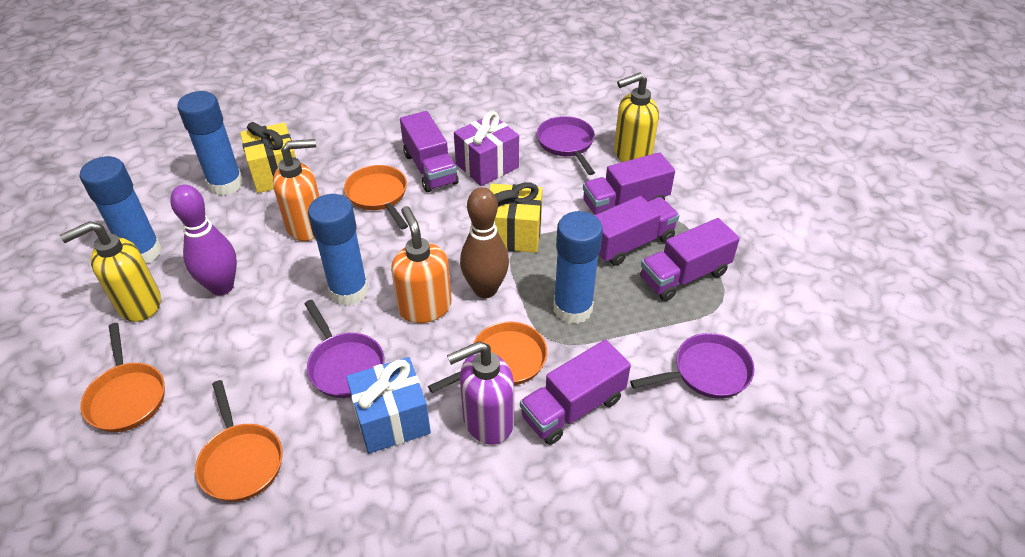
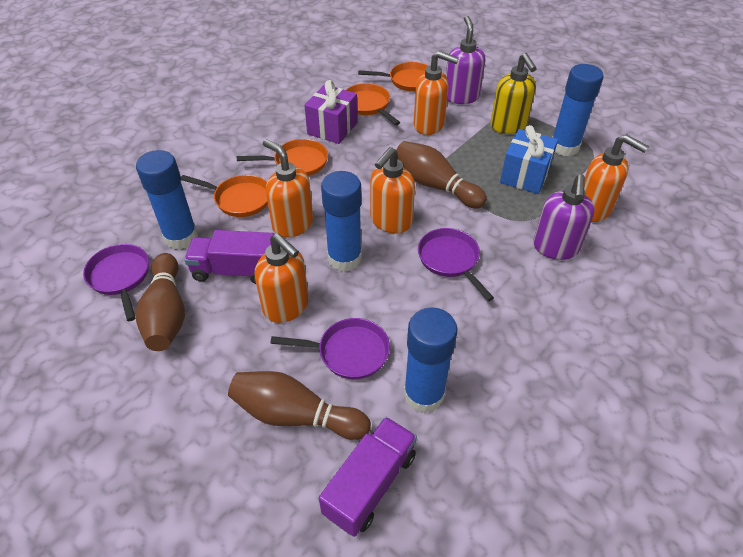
brown bowling pin: 1 -> 3
orange soap dispenser: 2 -> 5
purple bowling pin: 1 -> 0
purple soap dispenser: 1 -> 2
purple truck: 5 -> 2
yellow gift: 2 -> 0
yellow soap dispenser: 2 -> 1

